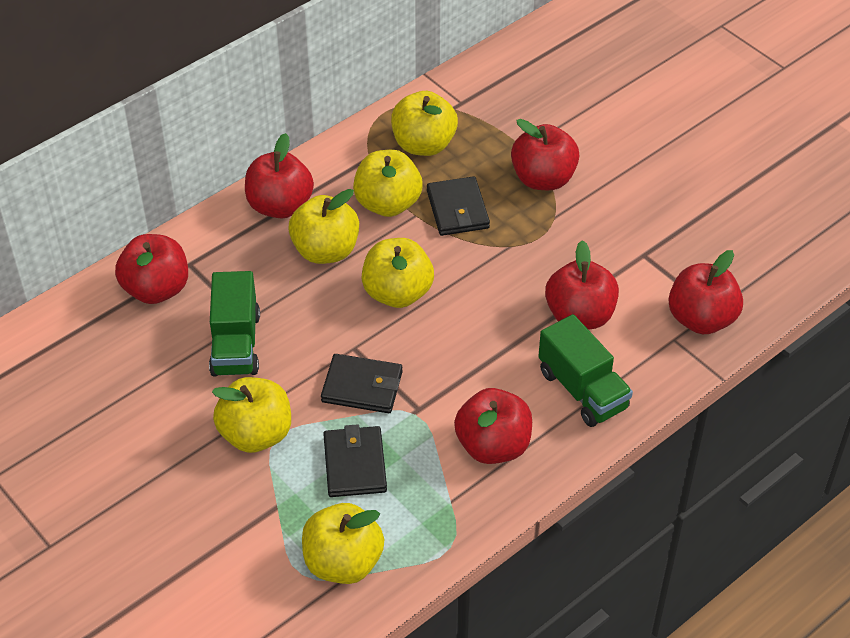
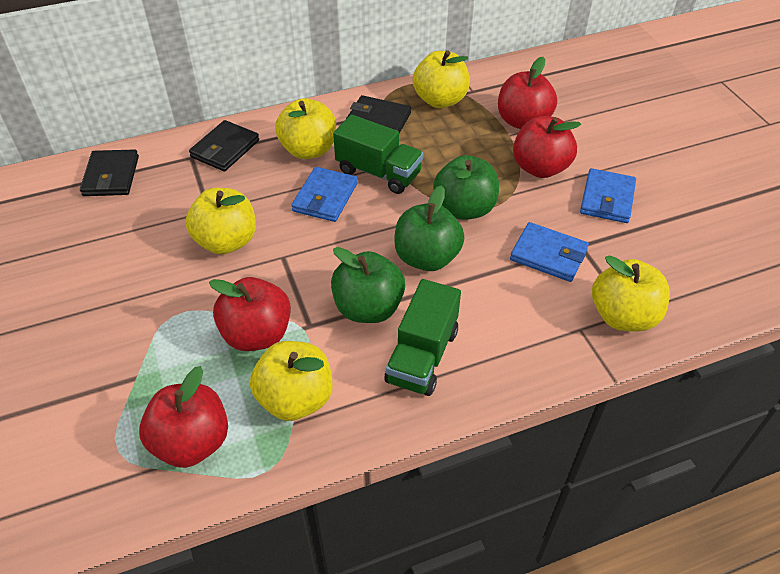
blue wallet: 0 -> 3
green apple: 0 -> 3
red apple: 6 -> 4
yellow apple: 6 -> 5

